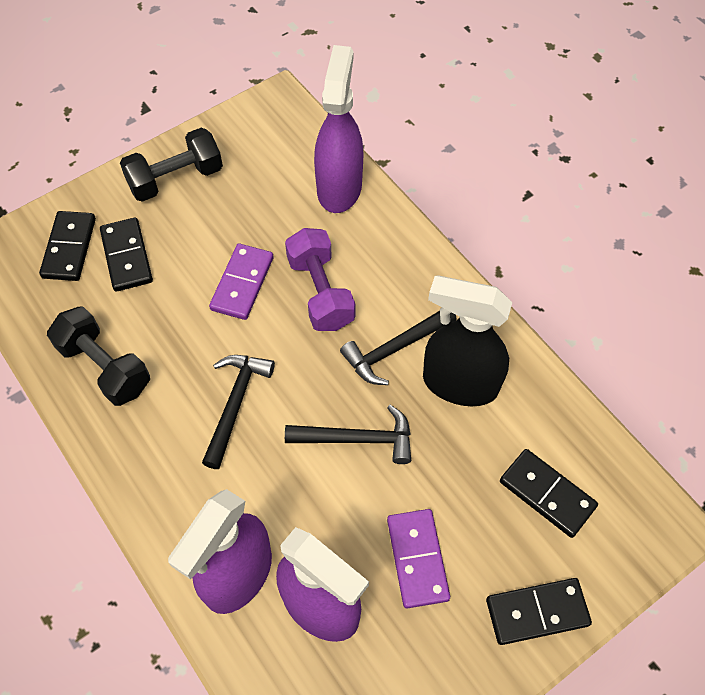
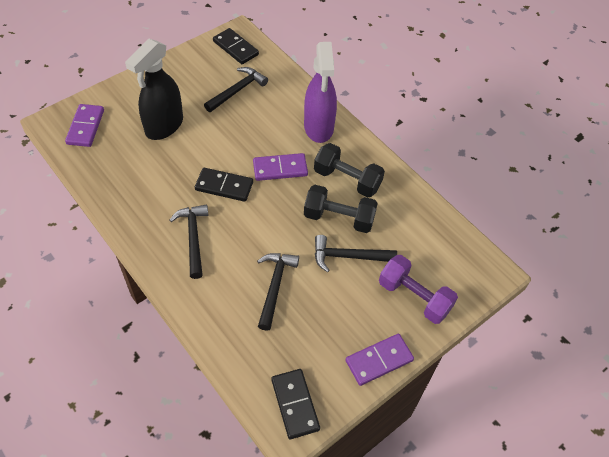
black domino: 4 -> 3
black hammer: 3 -> 4
purple domino: 2 -> 3
purple spray bottle: 3 -> 1

